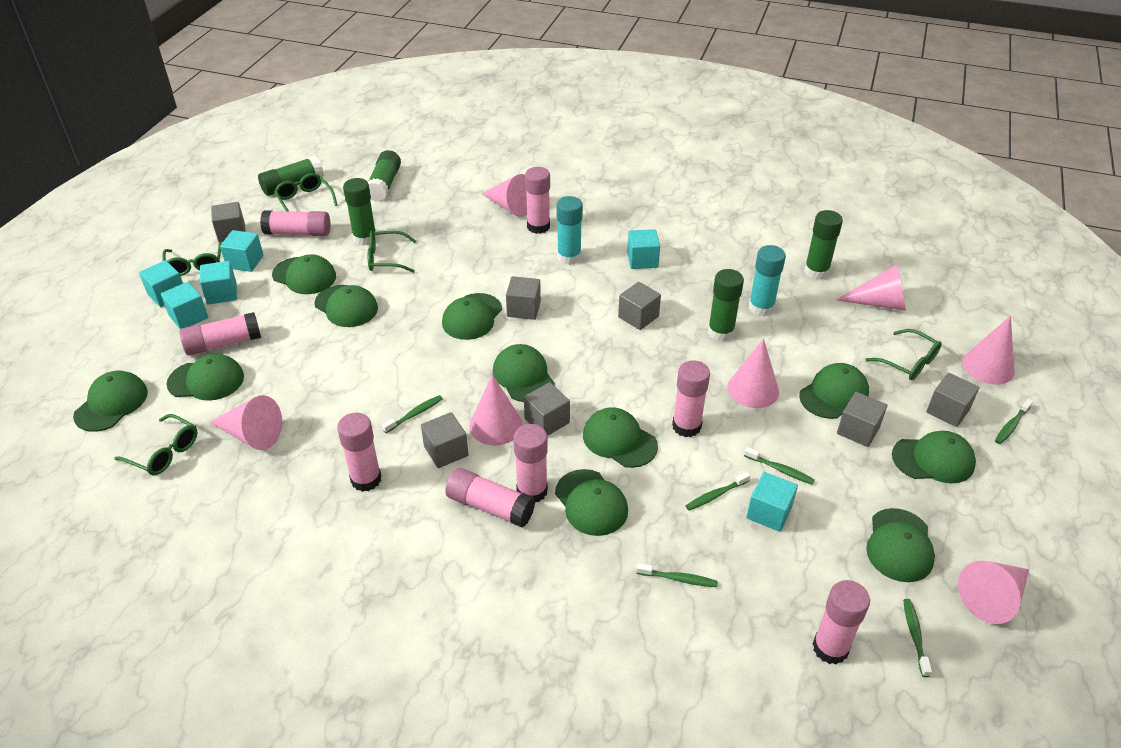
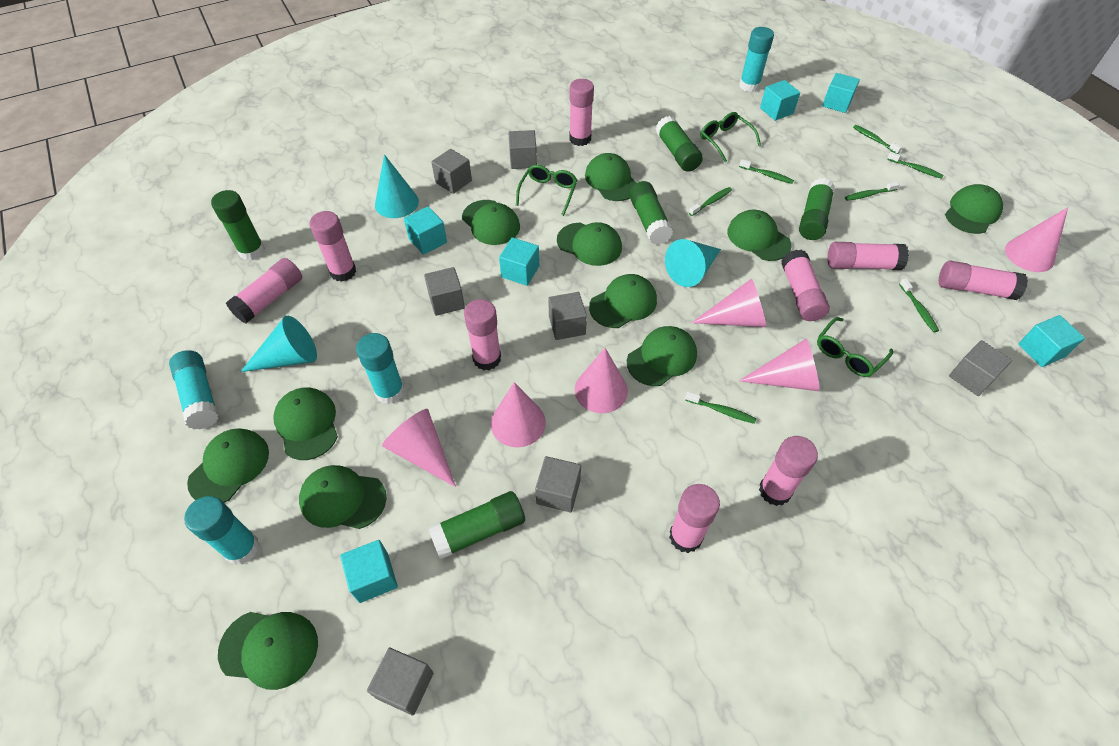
green glasses: 5 -> 3
green toothbrush: 6 -> 7
pink cone: 7 -> 6
pink glue stick: 8 -> 9
turquoise cone: 0 -> 3
turquoise glue stick: 2 -> 4

